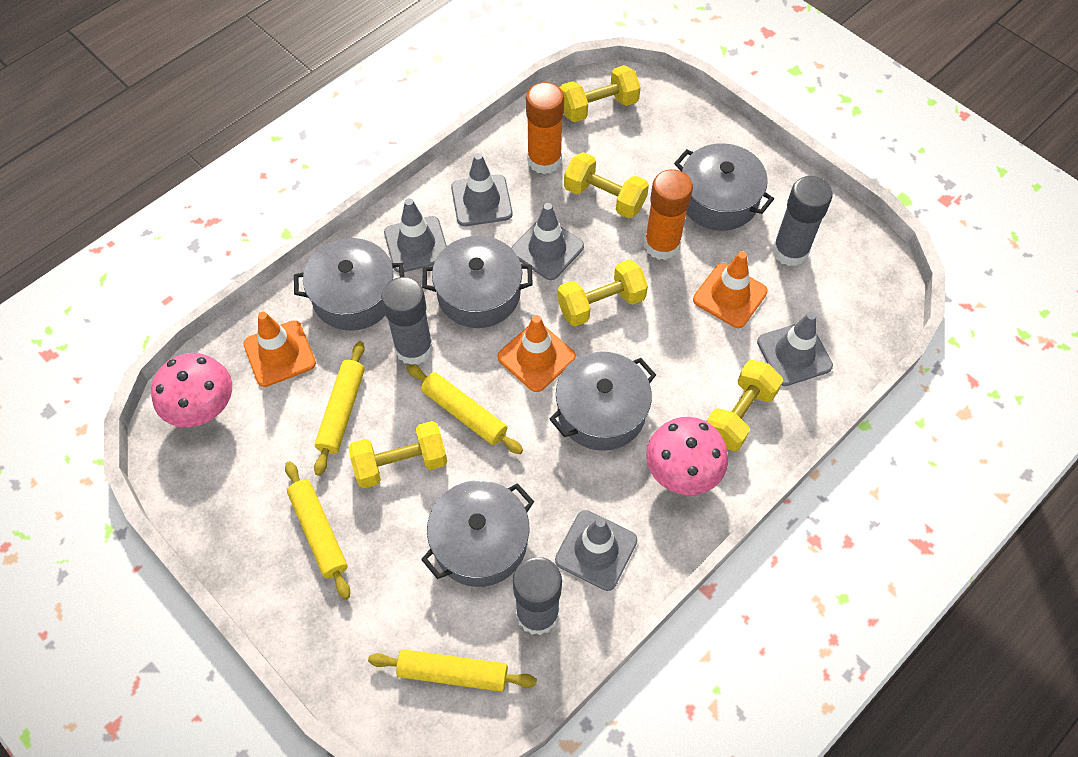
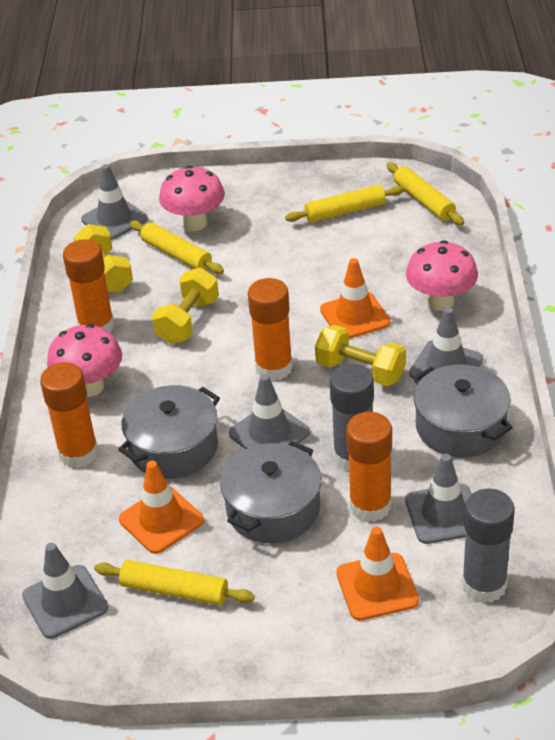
grey glue stick: 3 -> 2
grey pot: 5 -> 3
orange glue stick: 2 -> 4
pink mushroom: 2 -> 3
yellow dumbbell: 5 -> 3

